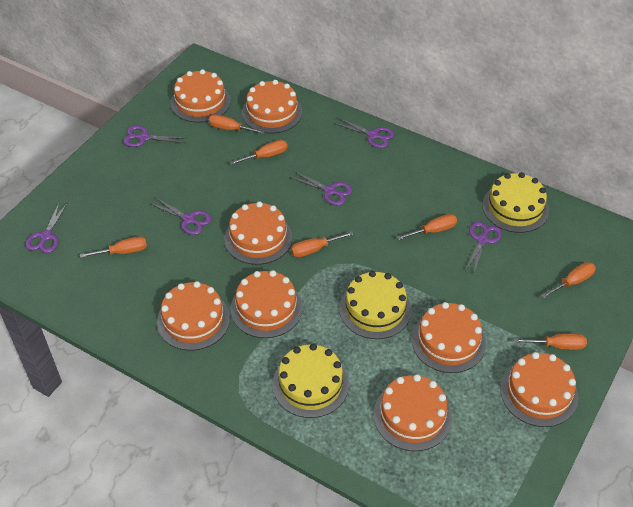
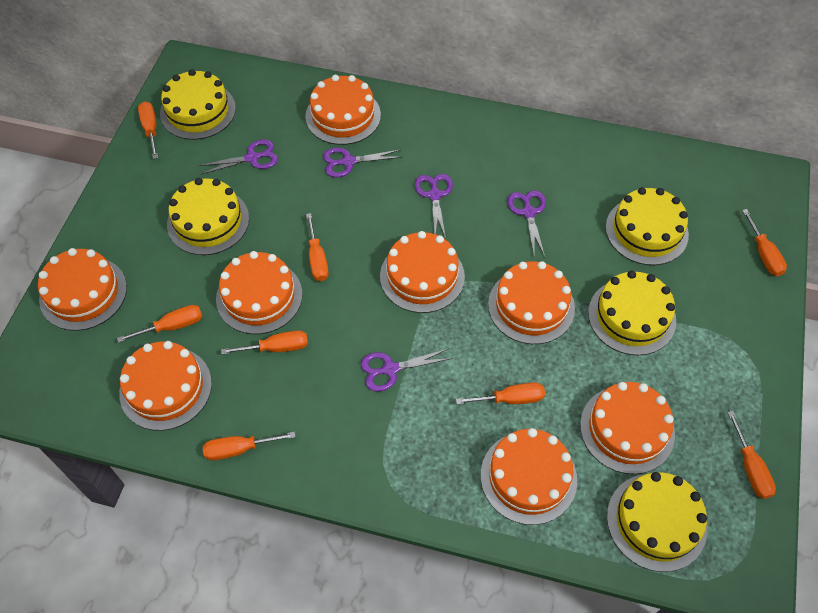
orange screwdriver: 7 -> 8
purple scissors: 6 -> 5
yellow cake: 3 -> 5

